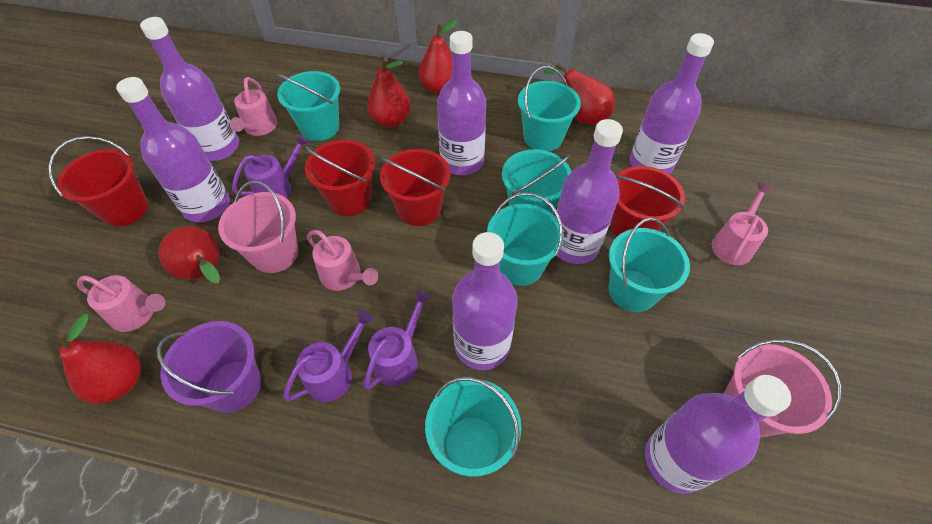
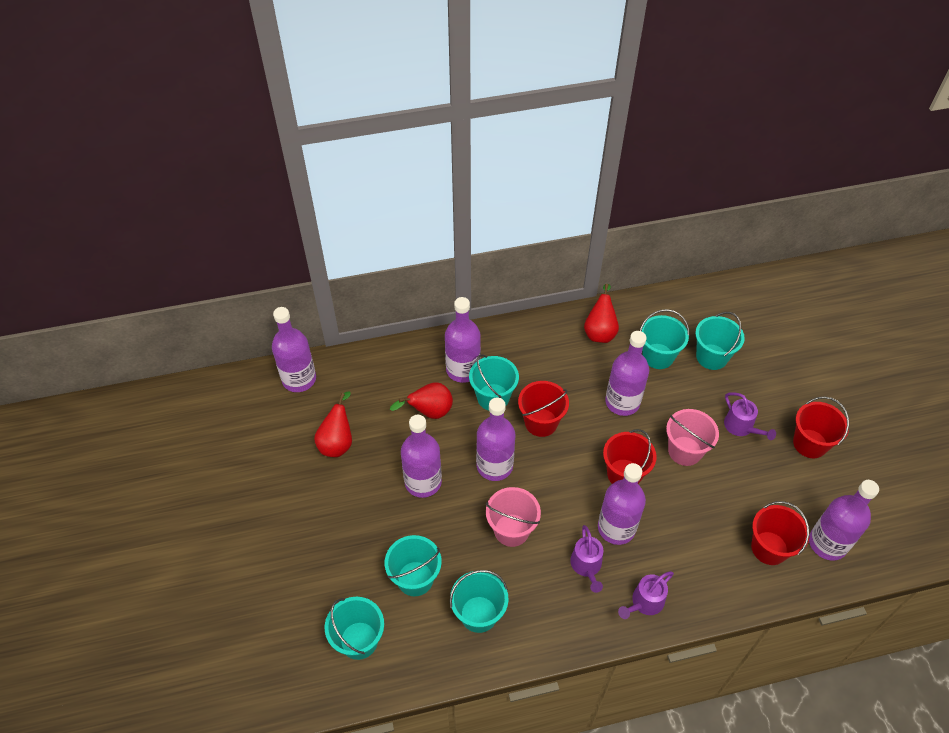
pink watering can: 4 -> 0
purple bucket: 1 -> 0
red pear: 5 -> 3

